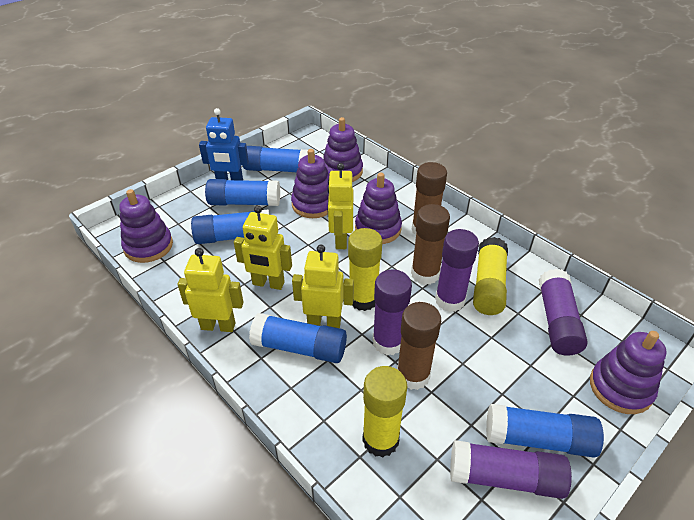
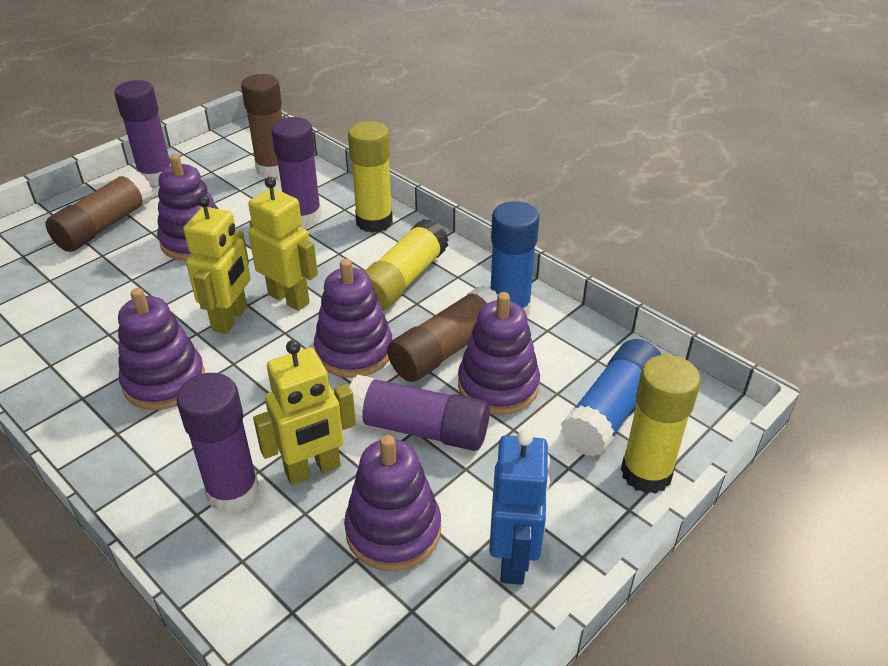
blue glue stick: 5 -> 2
yellow robot: 4 -> 3

